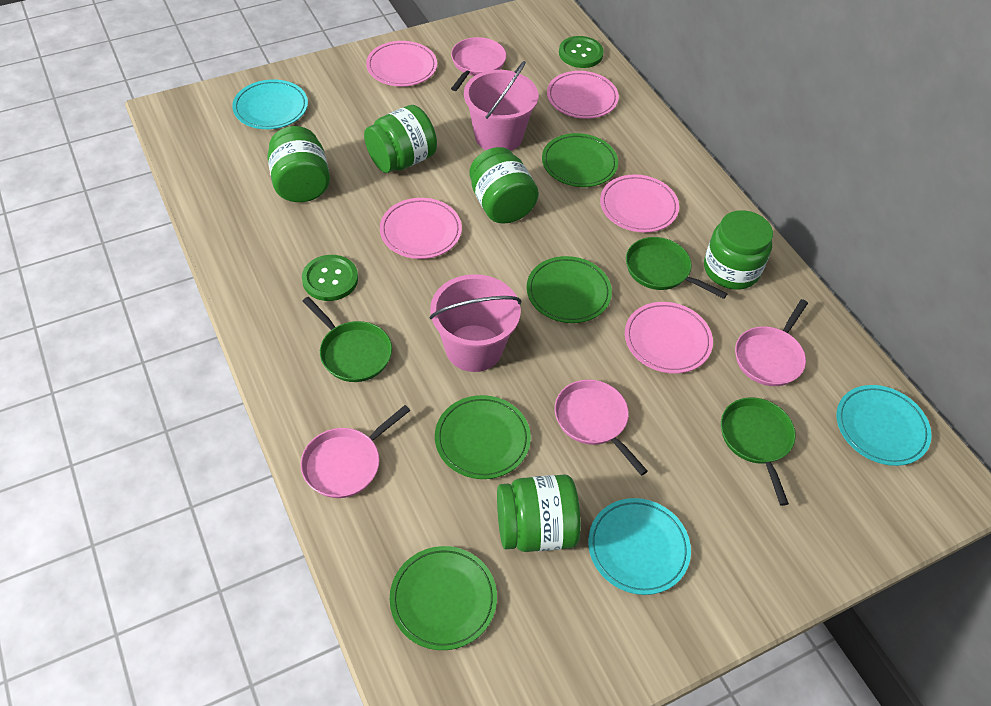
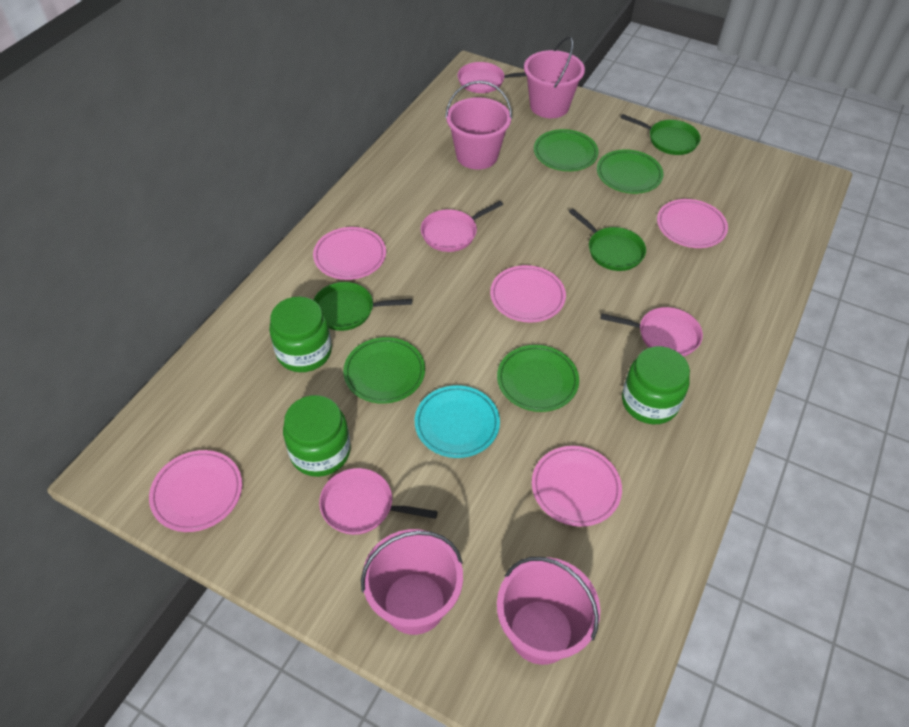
green button: 2 -> 0
green jar: 5 -> 3
pink bucket: 2 -> 4
turquoise plate: 3 -> 1

